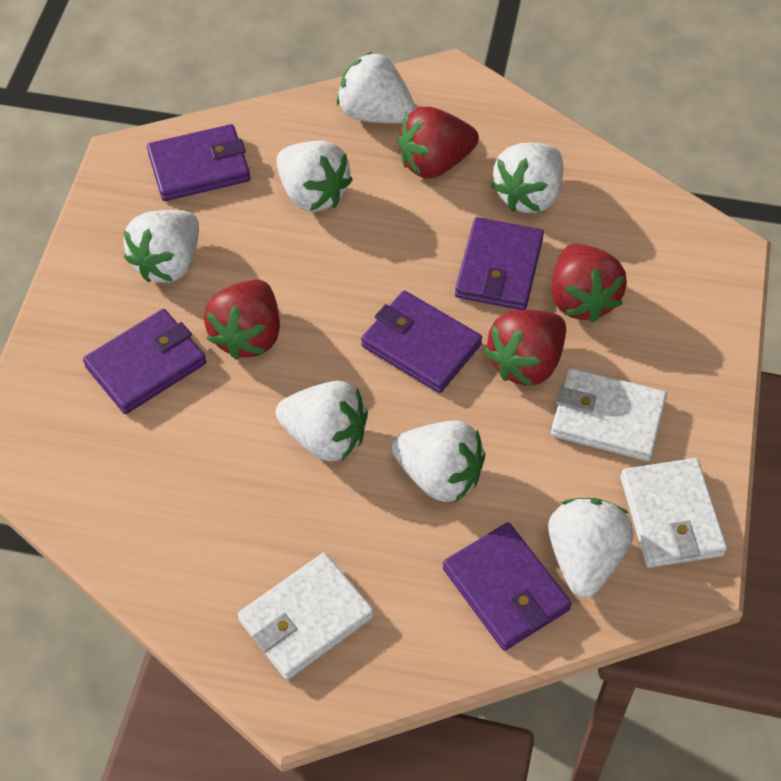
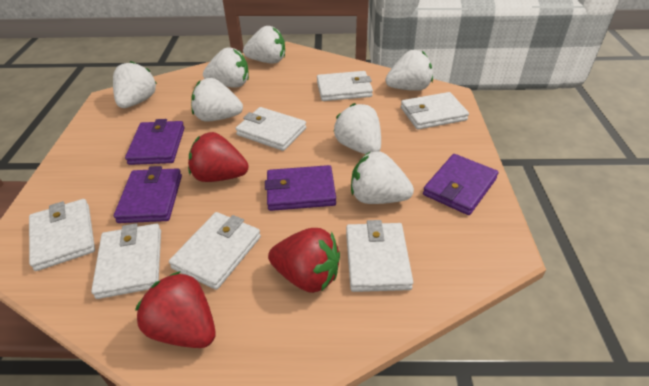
purple wallet: 5 -> 4
red strawberry: 4 -> 3
white wallet: 3 -> 7

